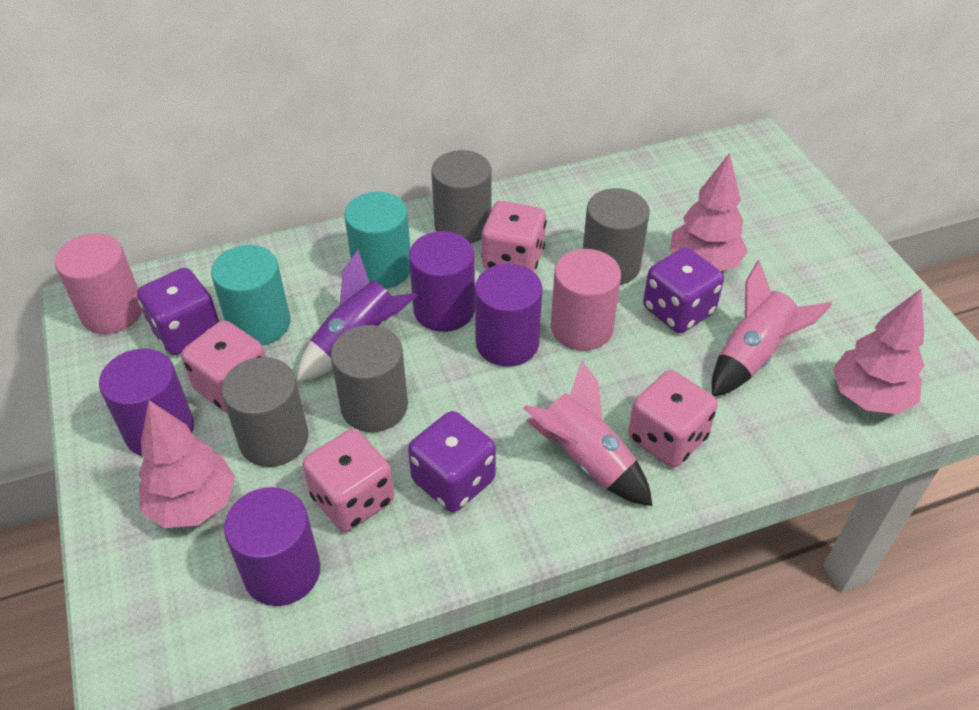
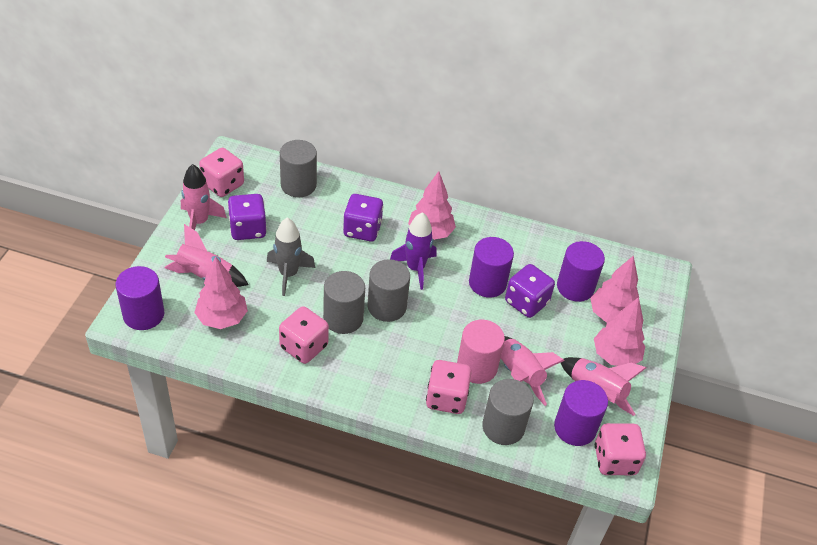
grey rocket: 0 -> 1
pink cylinder: 2 -> 1
pink rocket: 2 -> 4
pink tree: 3 -> 4
turquoise cylinder: 2 -> 0

